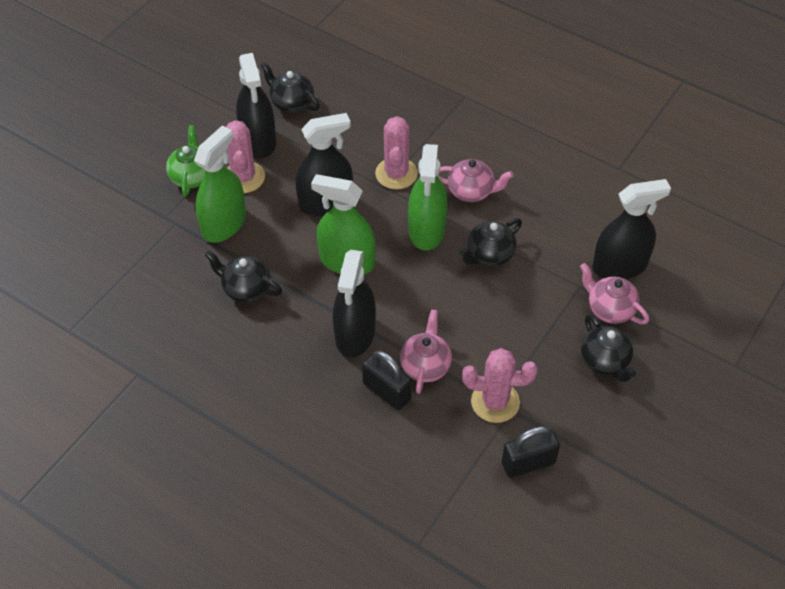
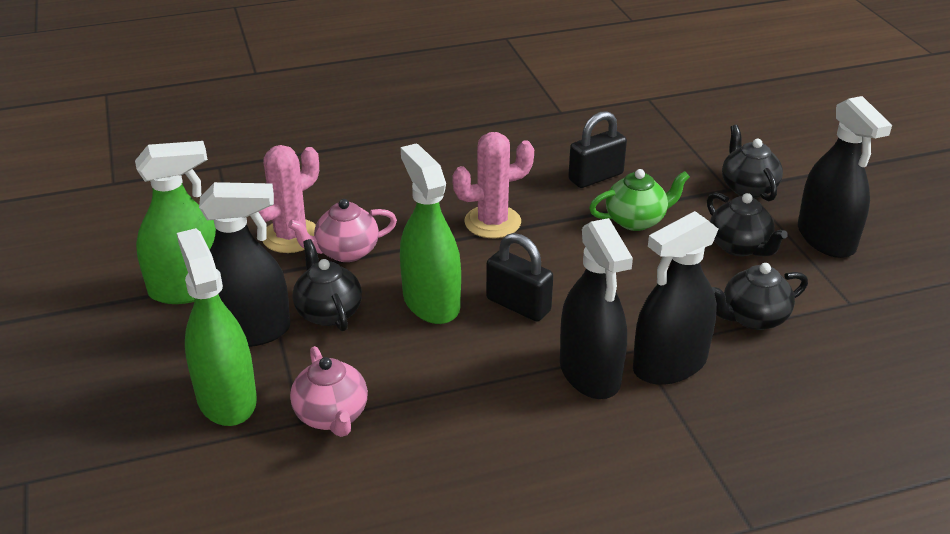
pink cactus: 3 -> 2
pink teapot: 3 -> 2

